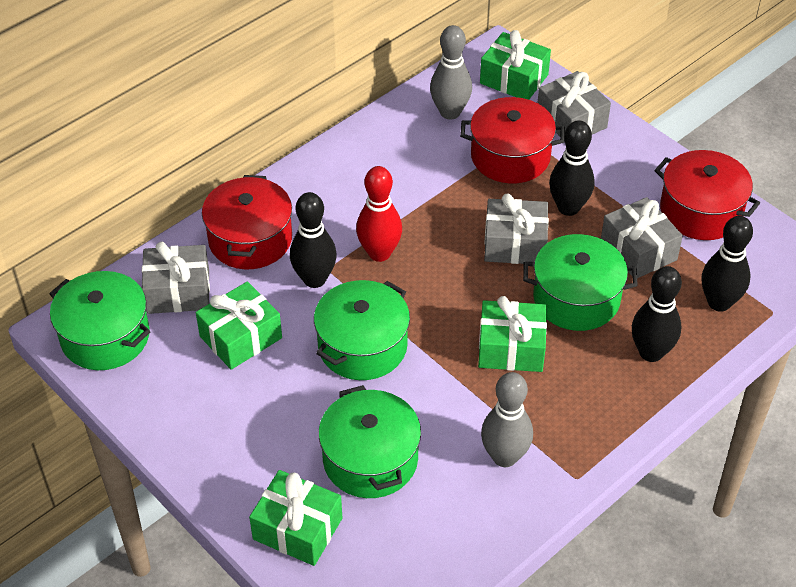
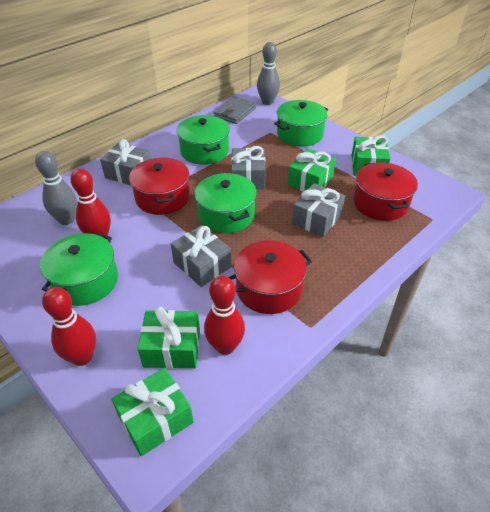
black bowling pin: 4 -> 0
grey wallet: 0 -> 1
red bowling pin: 1 -> 3

